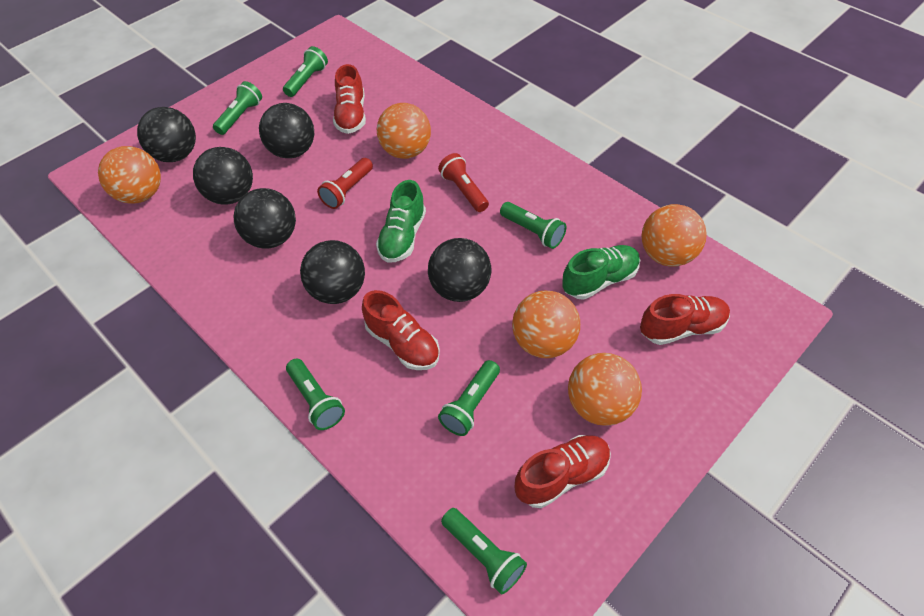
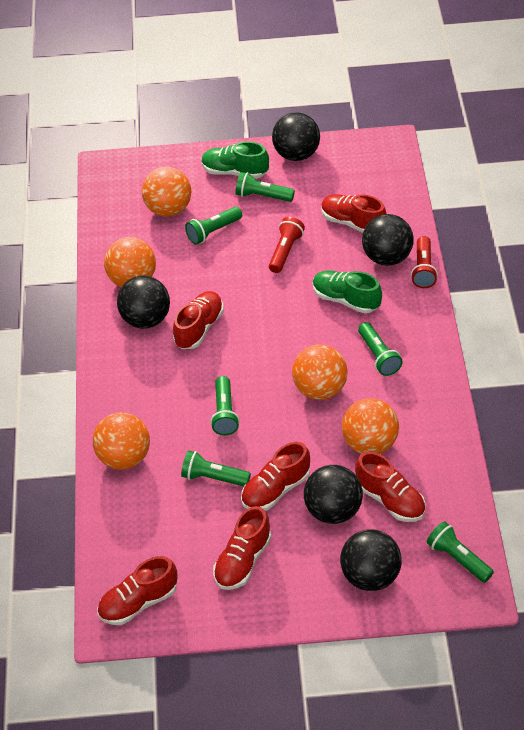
black ball: 6 -> 5
red shoe: 4 -> 6

